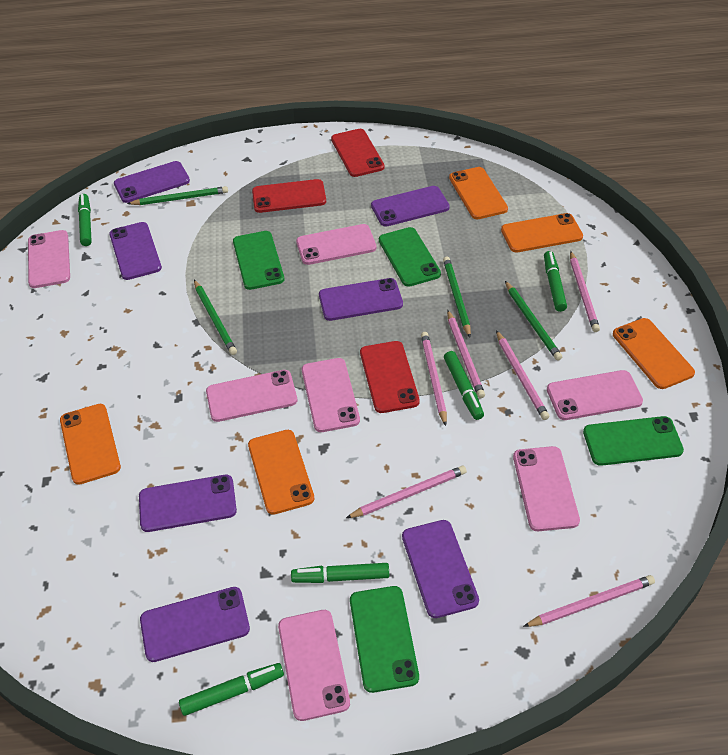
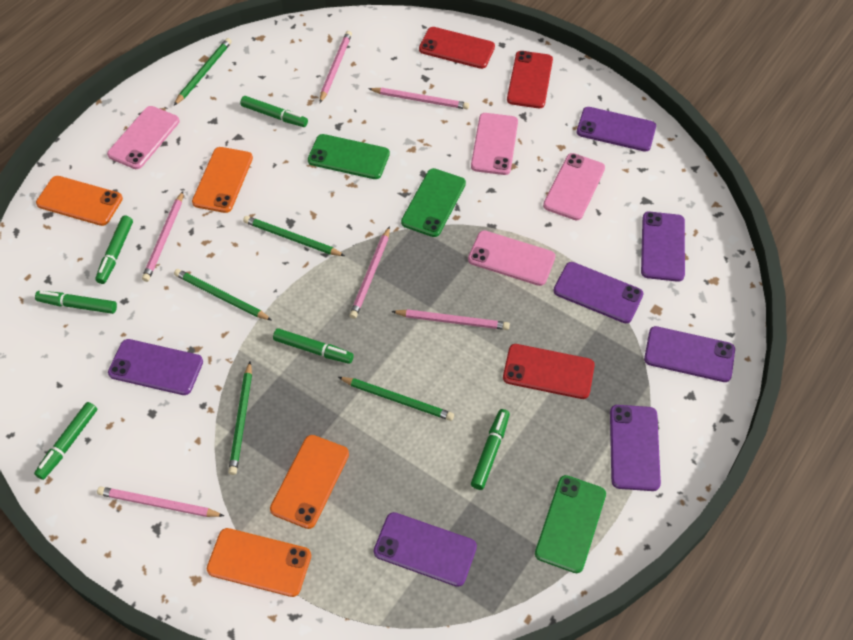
green marker: 5 -> 6
green pencil: 4 -> 5
green phone: 4 -> 3
orange phone: 5 -> 4
pink phone: 7 -> 4

